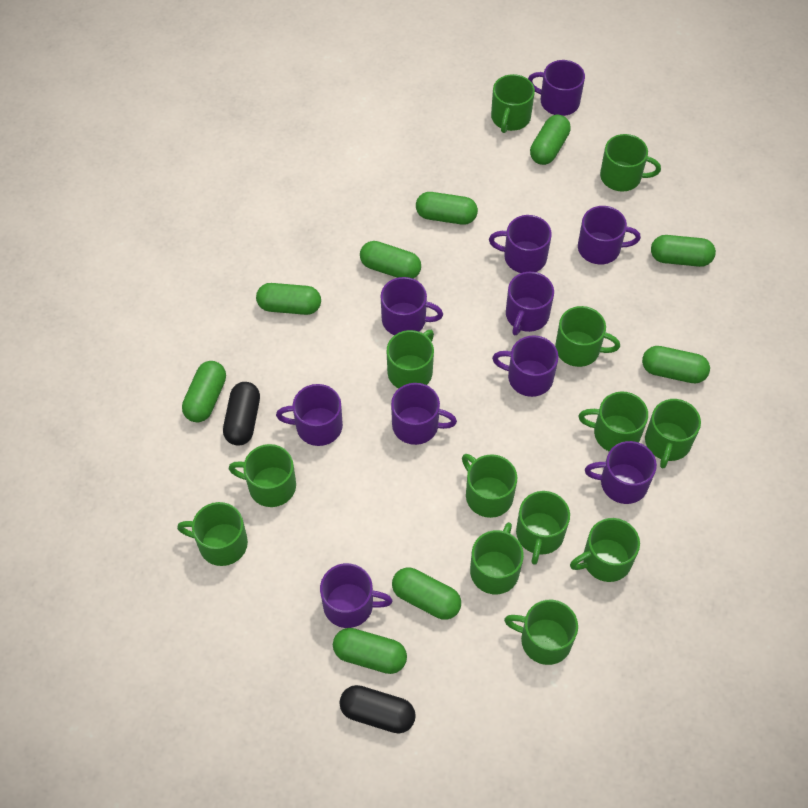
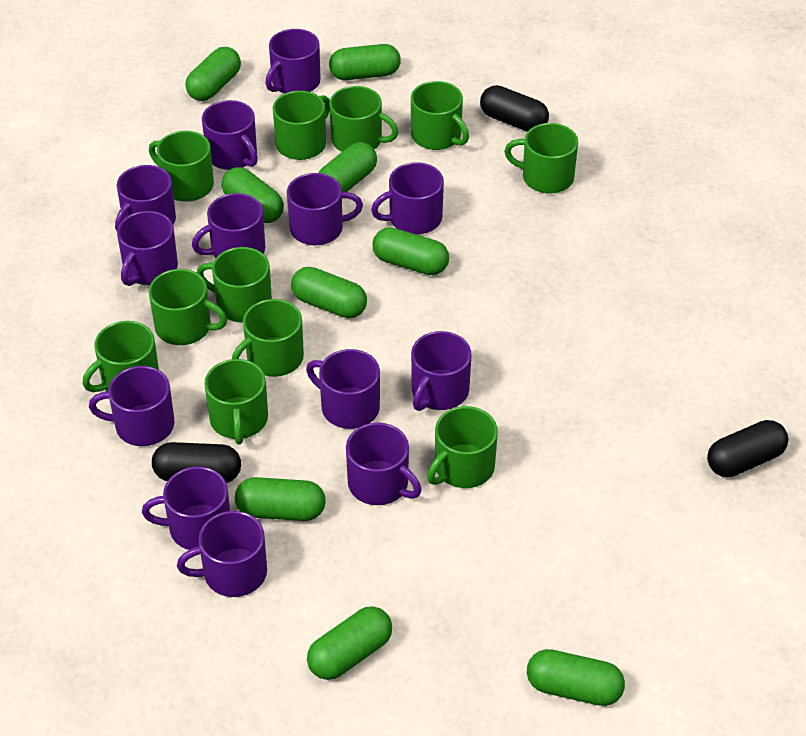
black capsule: 2 -> 3
green mug: 13 -> 11
purple mug: 10 -> 13

